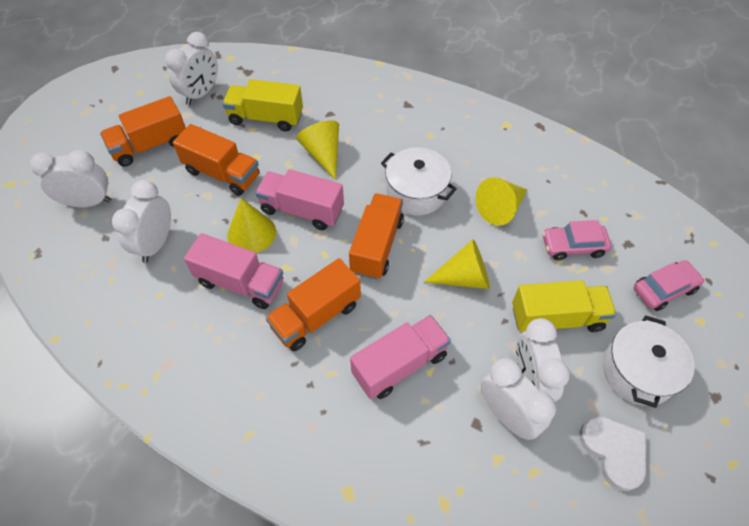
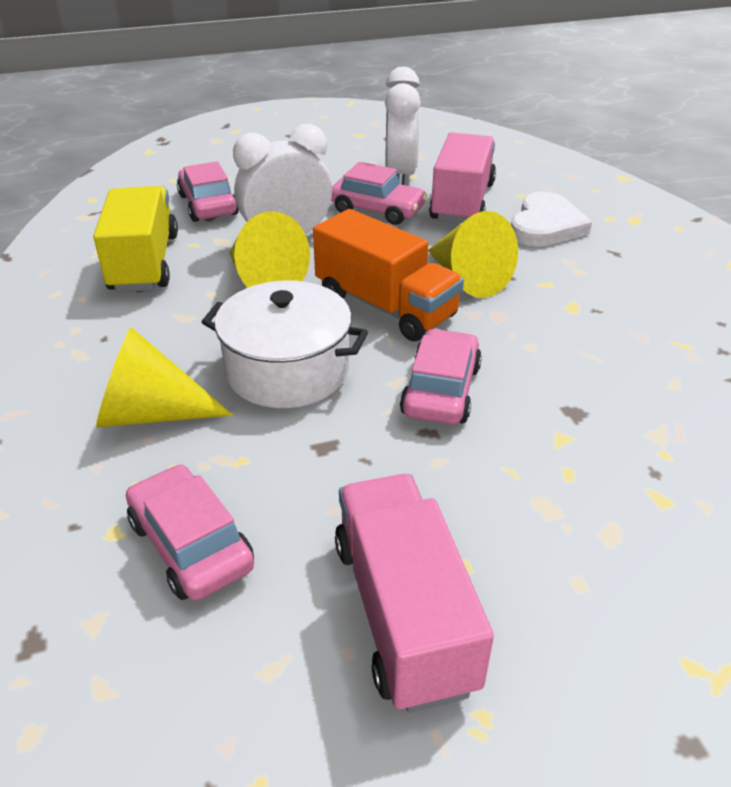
orange truck: 4 -> 1
pink car: 2 -> 4
pink truck: 3 -> 2
white clock: 5 -> 2
white pot: 2 -> 1
yellow cone: 4 -> 3
yellow truck: 2 -> 1

